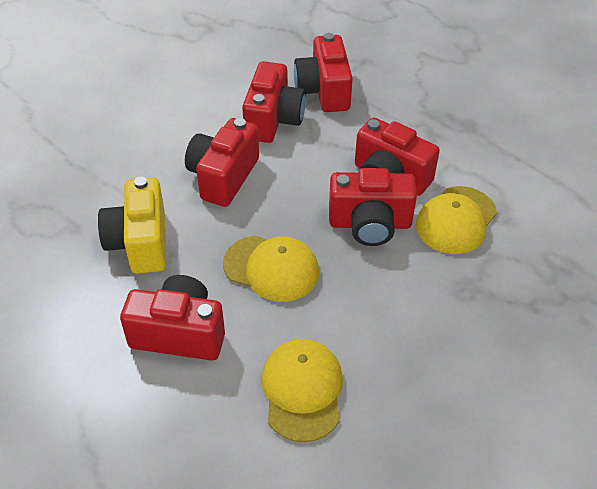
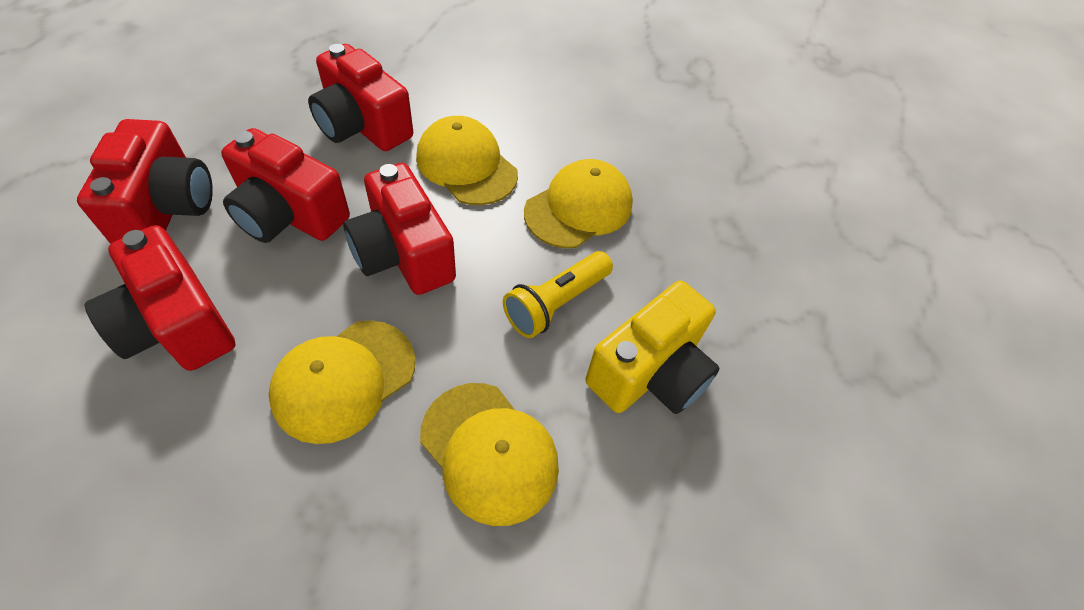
red camera: 6 -> 5
yellow cap: 3 -> 4
yellow flashlight: 0 -> 1

